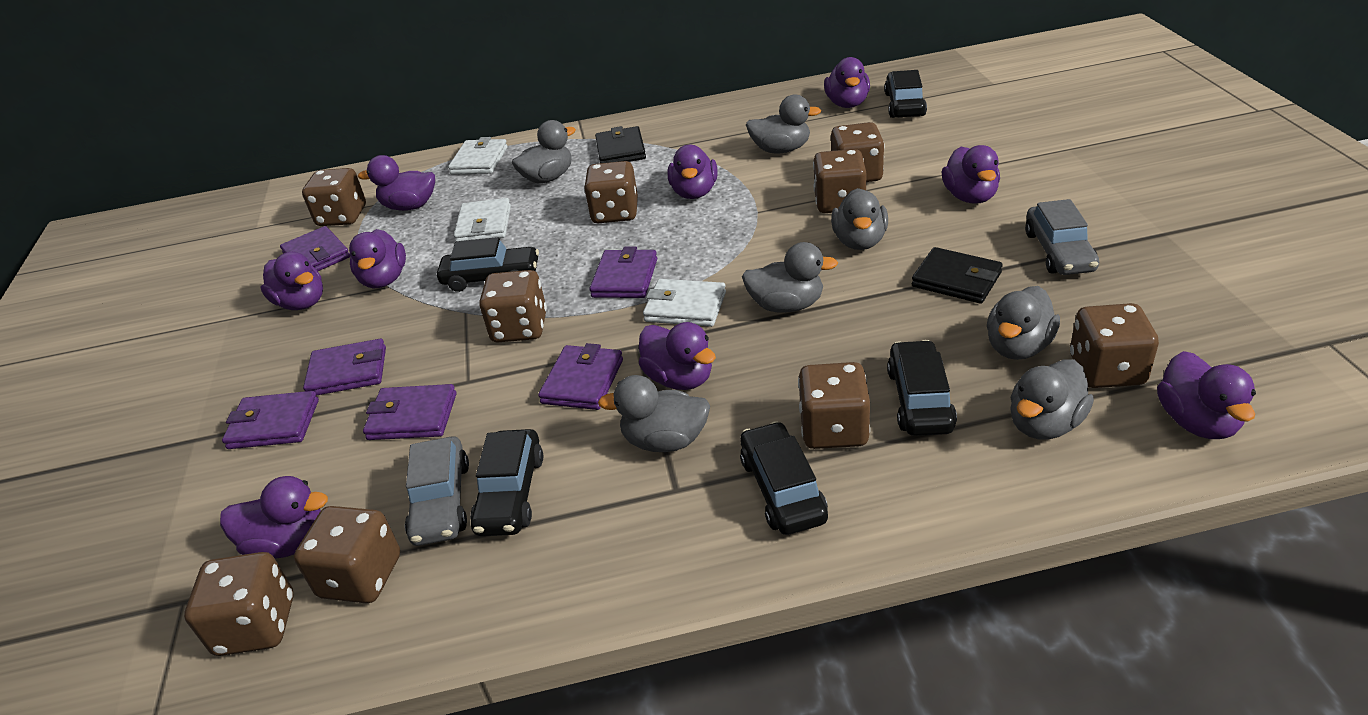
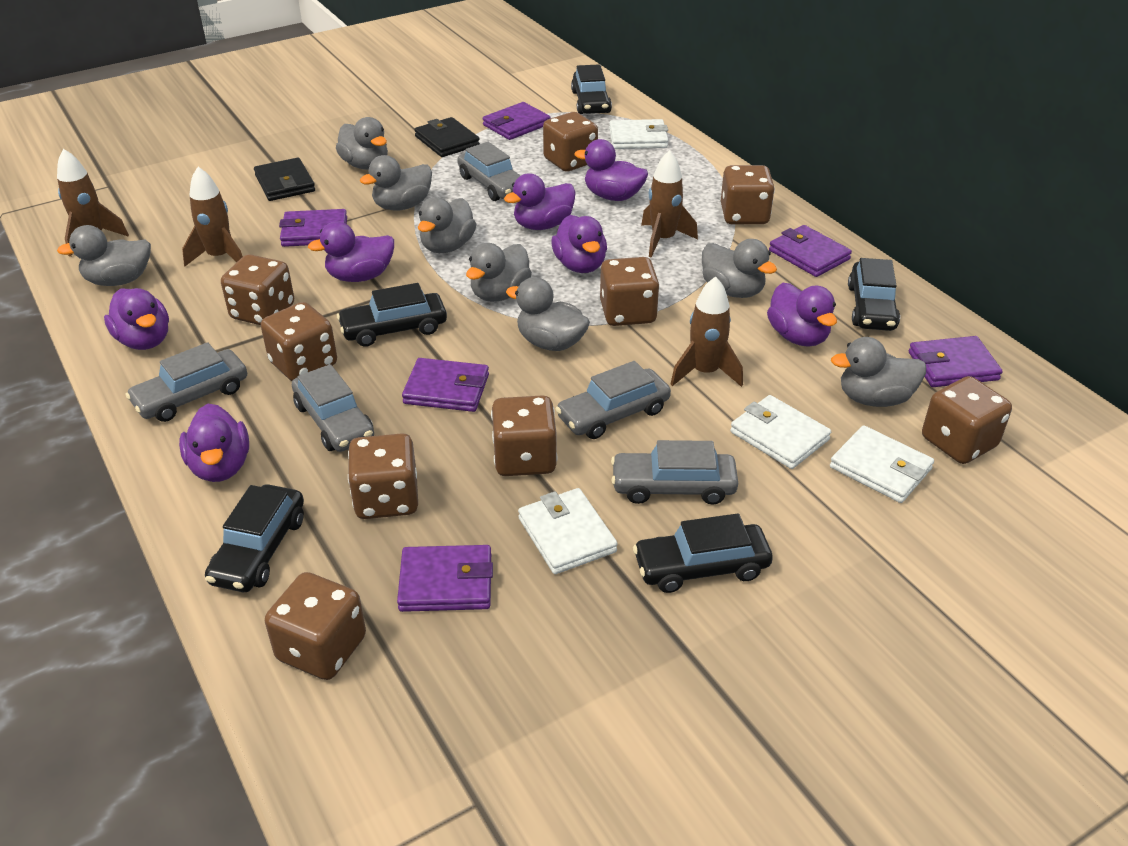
brown rocket: 0 -> 4
grey car: 2 -> 5
grey duck: 7 -> 8
purple duck: 9 -> 7
white wallet: 3 -> 4

